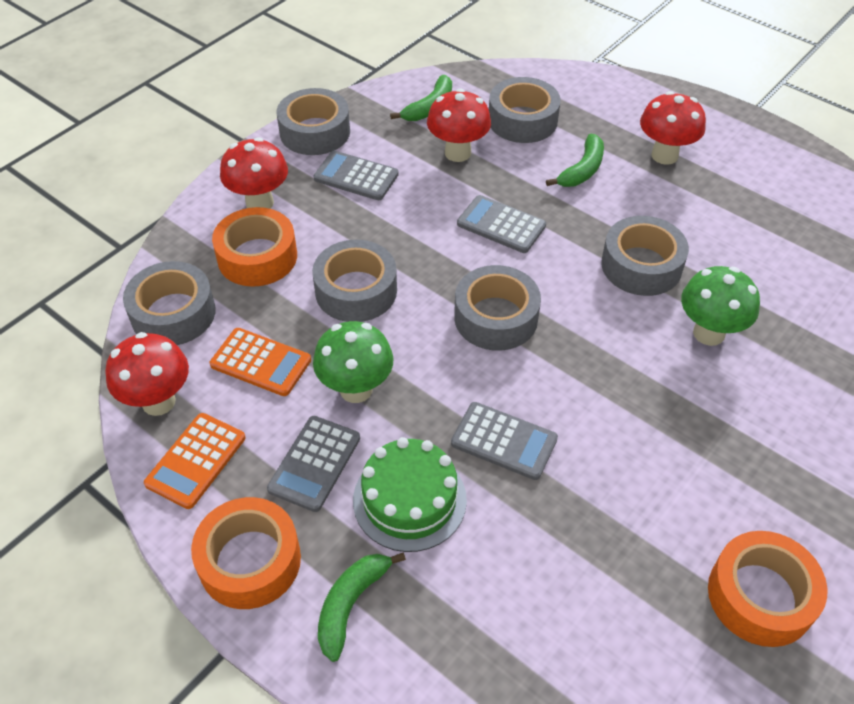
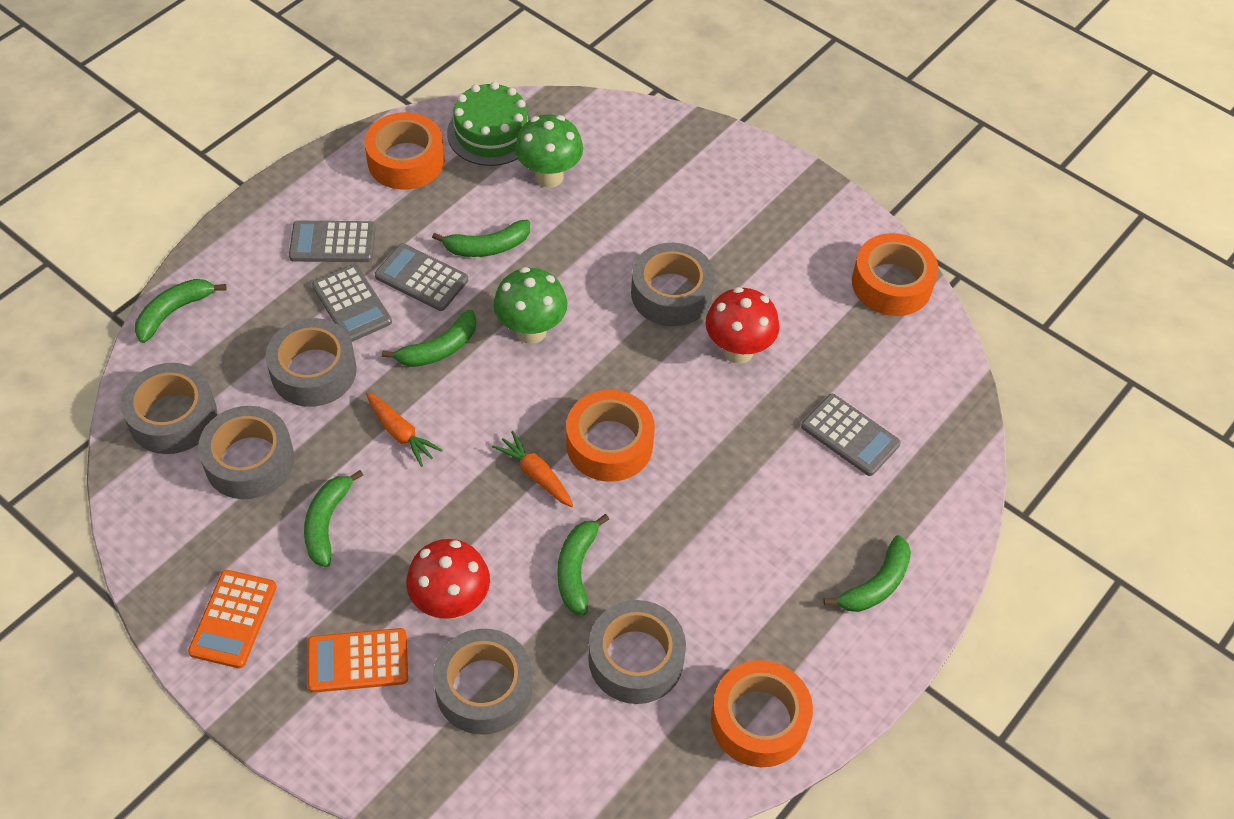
green banana: 3 -> 6
orange carrot: 0 -> 2
orange tape: 3 -> 4
red mushroom: 4 -> 2

